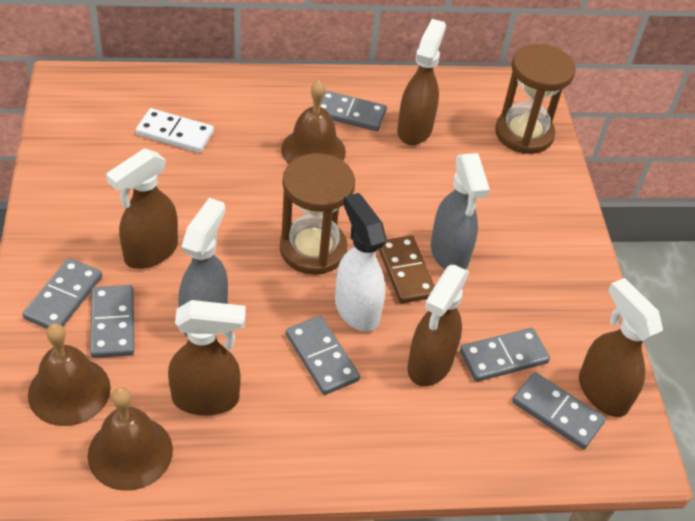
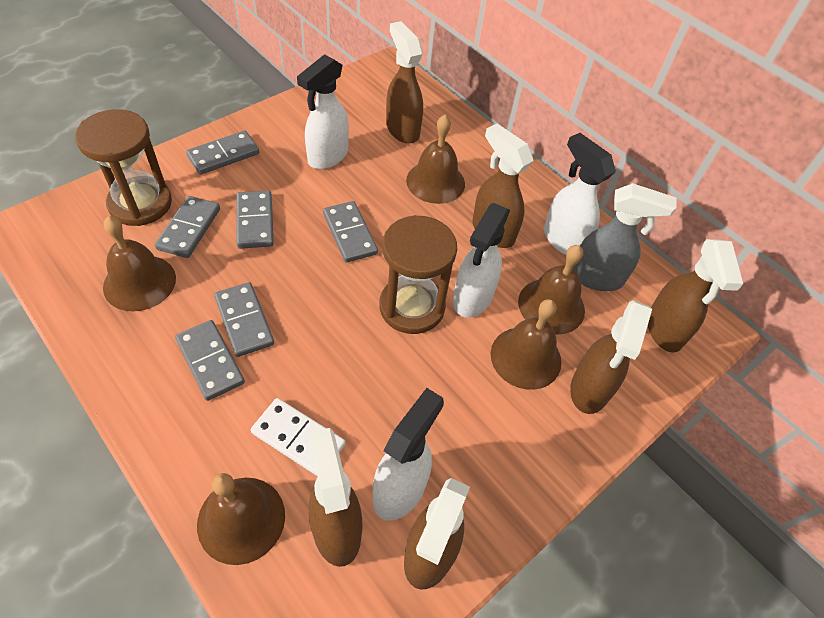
brown bell: 3 -> 5
brown domino: 1 -> 0
brown spray bottle: 5 -> 6
grey spray bottle: 2 -> 1
white spray bottle: 1 -> 4

